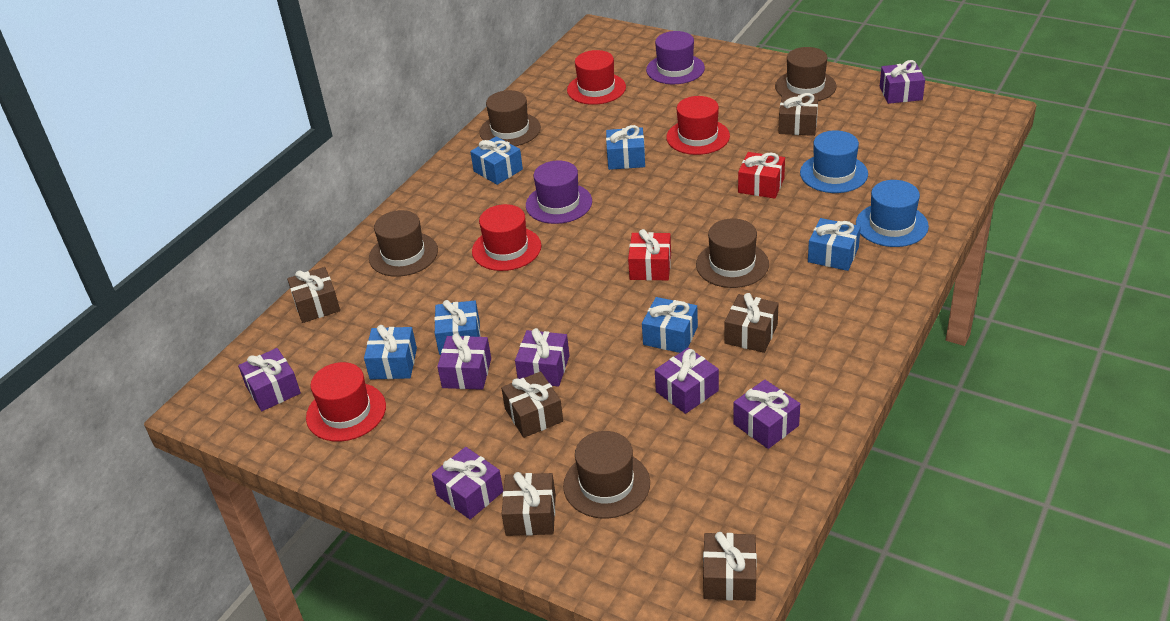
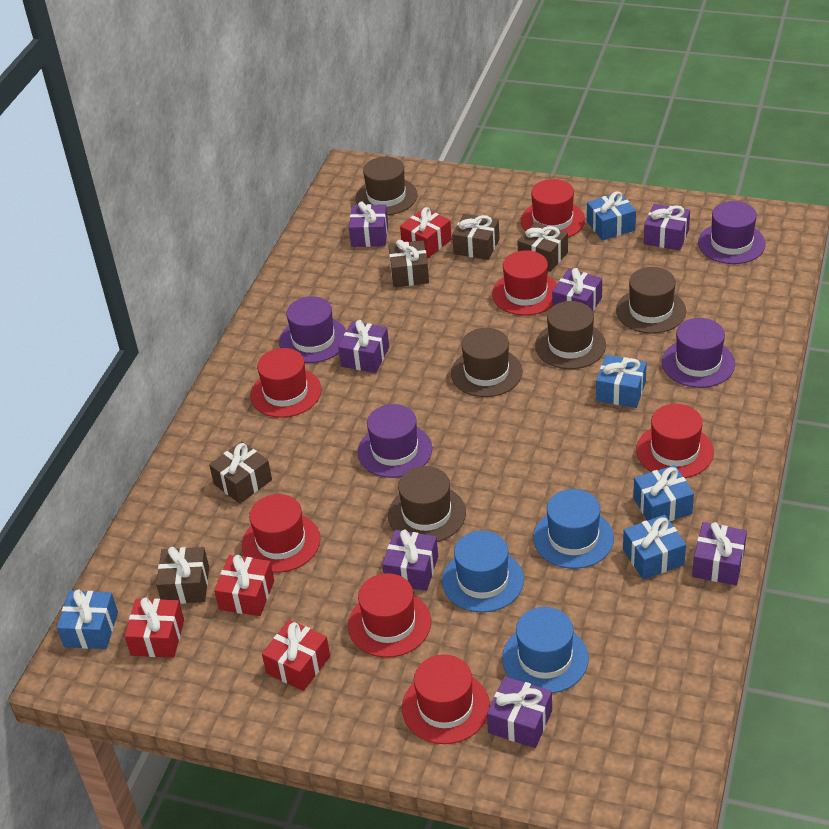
blue gift: 6 -> 5
blue hat: 2 -> 3
brown gift: 6 -> 5
purple hat: 2 -> 4
red gift: 2 -> 4
red hat: 4 -> 7

